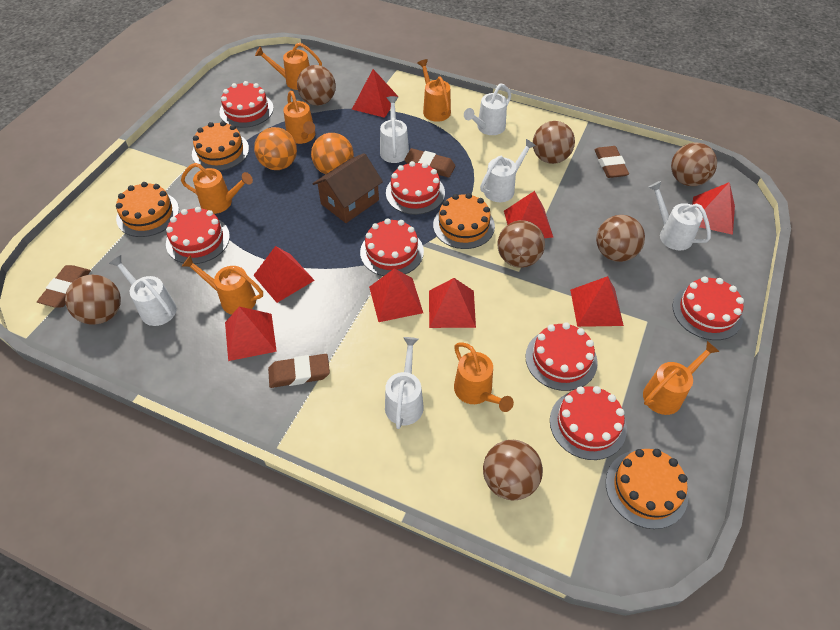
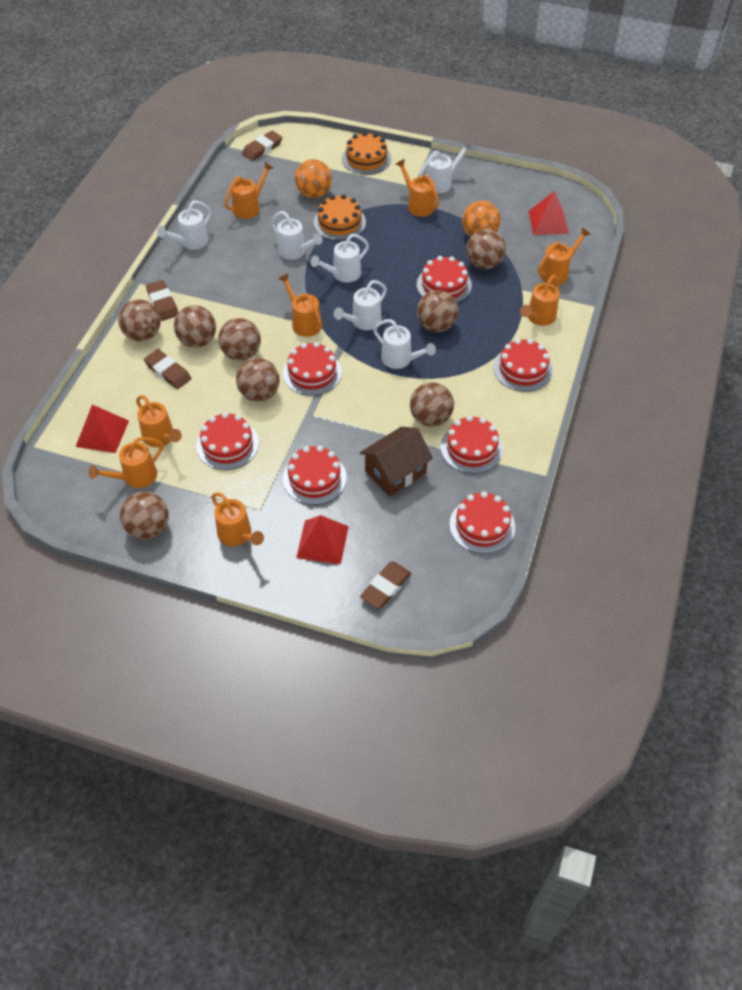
brown ball: 7 -> 8
orange cake: 4 -> 2
orange watering can: 7 -> 8
red pyramid: 8 -> 3

